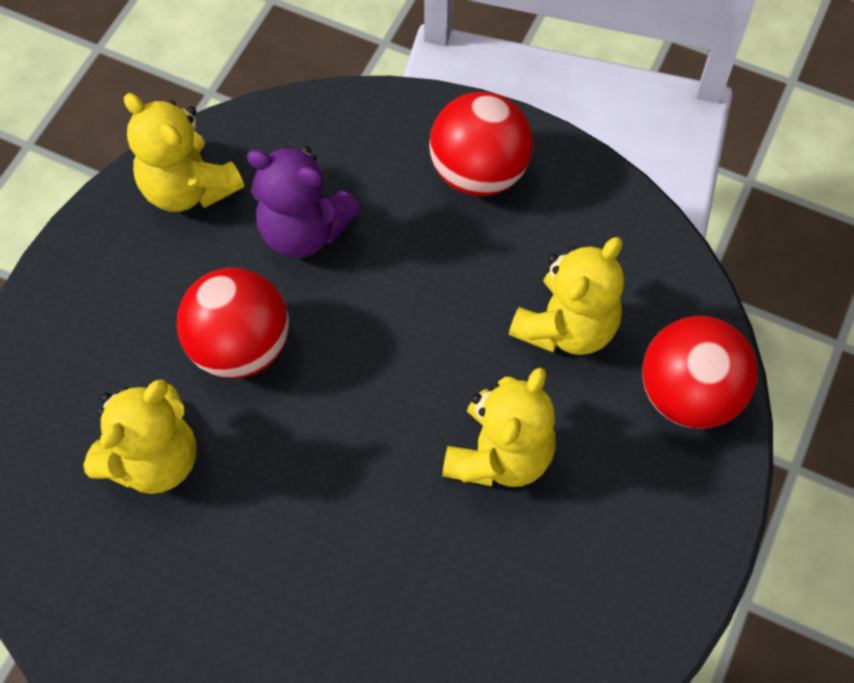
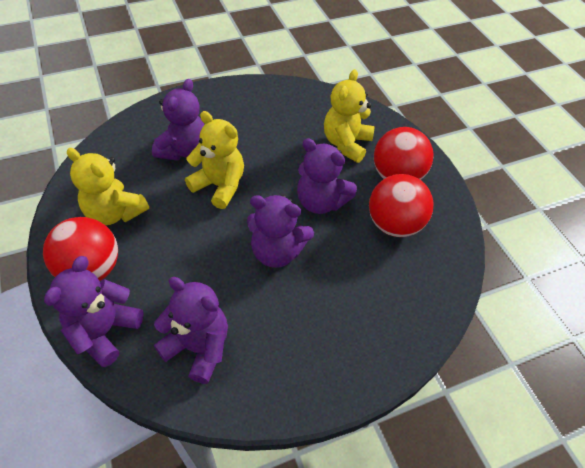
purple teddy bear: 1 -> 5
yellow teddy bear: 4 -> 3

